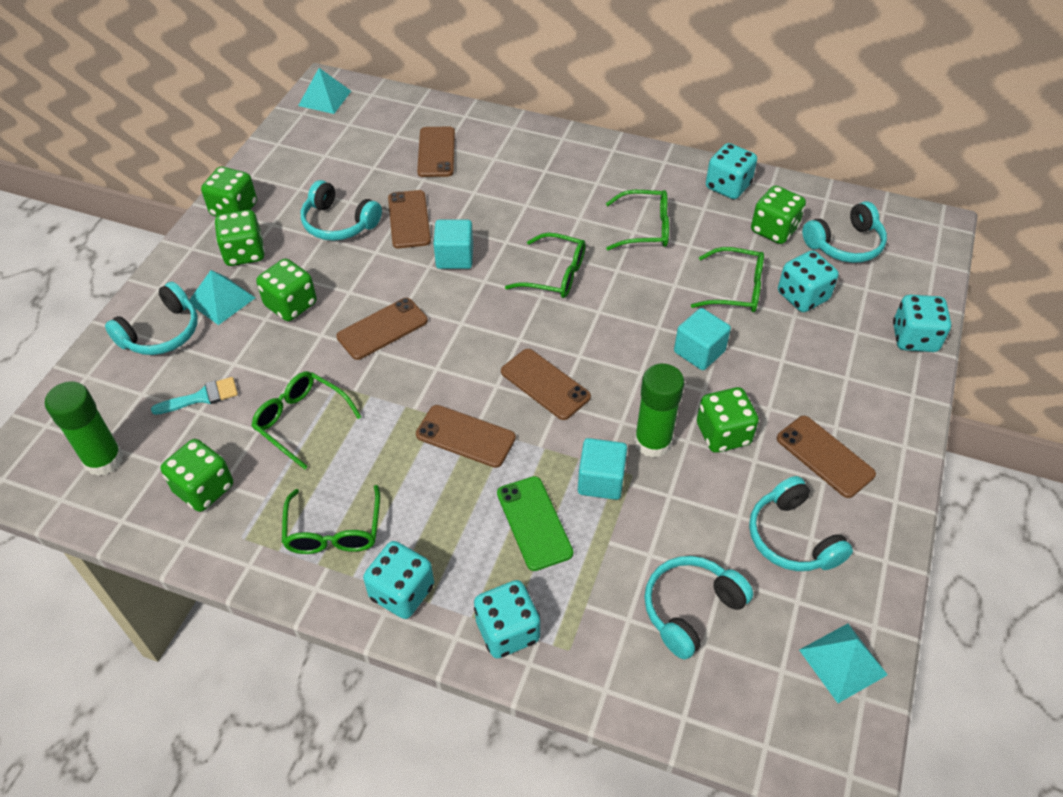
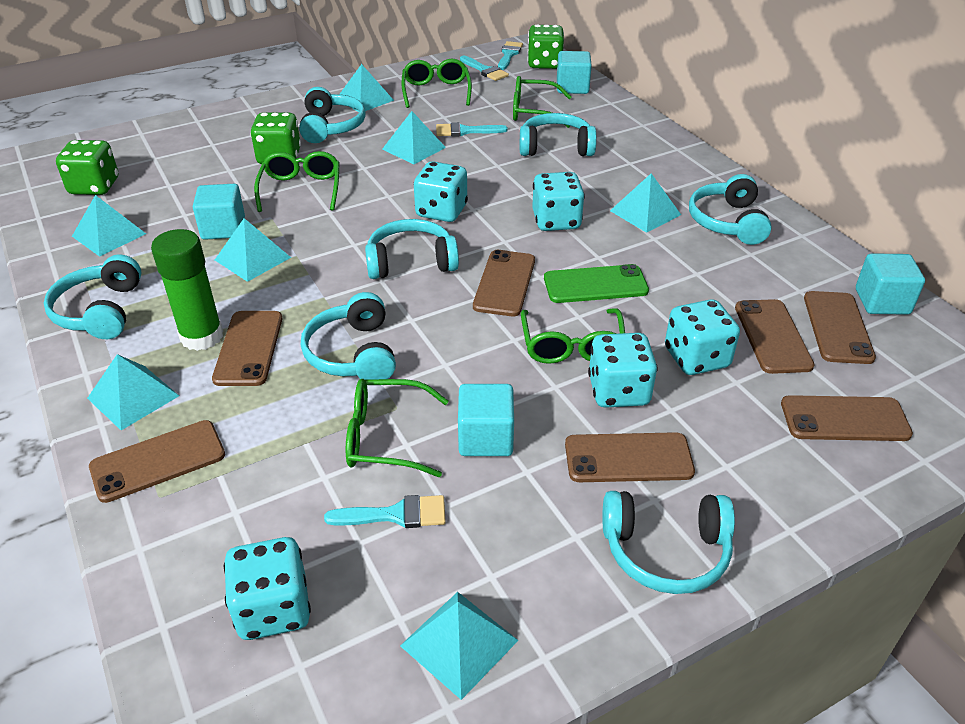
brown phone: 6 -> 7
green dice: 6 -> 3
green glue stick: 2 -> 1
turquoise brush: 1 -> 4
turquoise cube: 3 -> 4
turquoise headphones: 5 -> 7
turquoise pyramid: 3 -> 7

